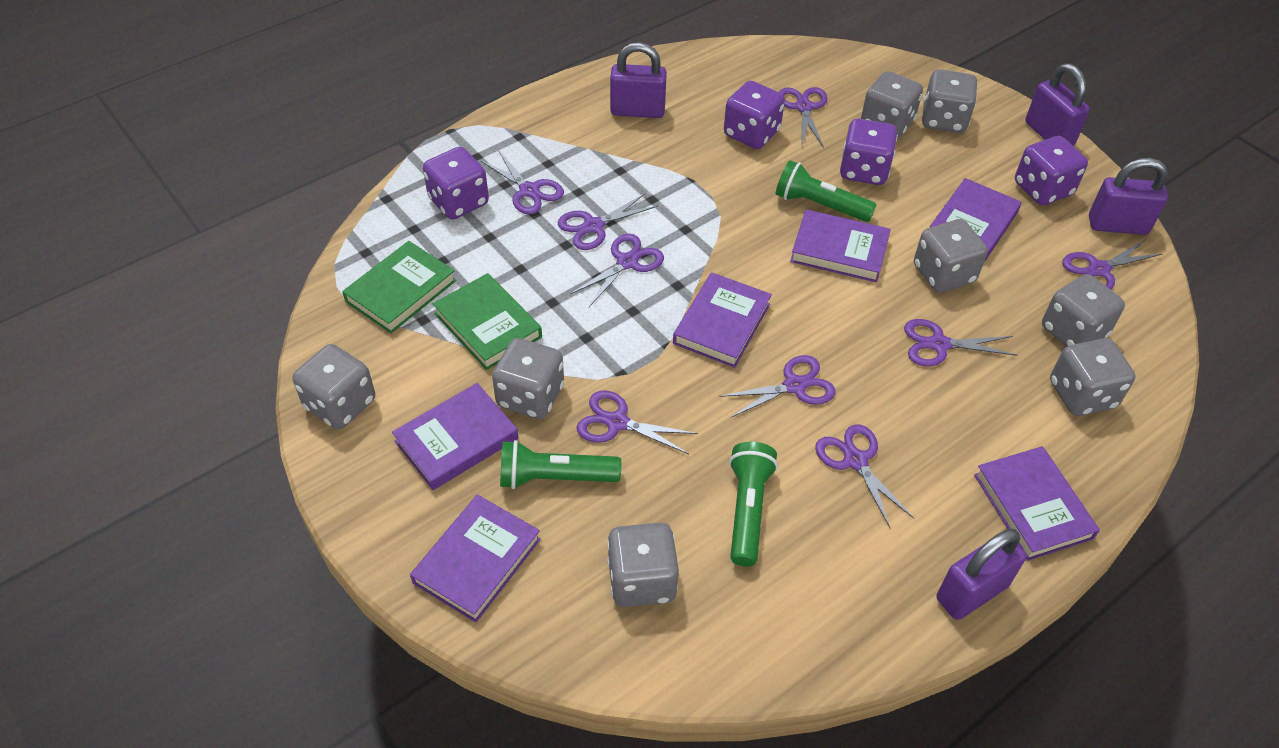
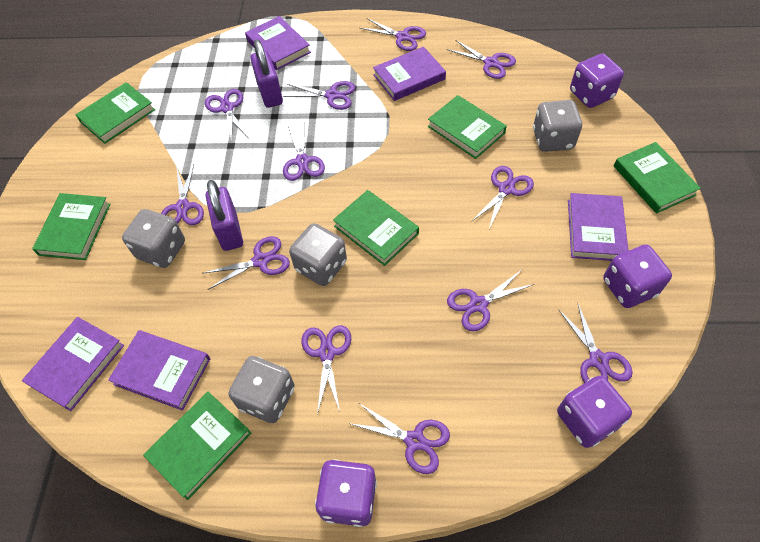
green book: 2 -> 6
green flashlight: 3 -> 0
grey dice: 8 -> 4
purple book: 6 -> 5
purple padlock: 4 -> 2
purple scissors: 9 -> 12

